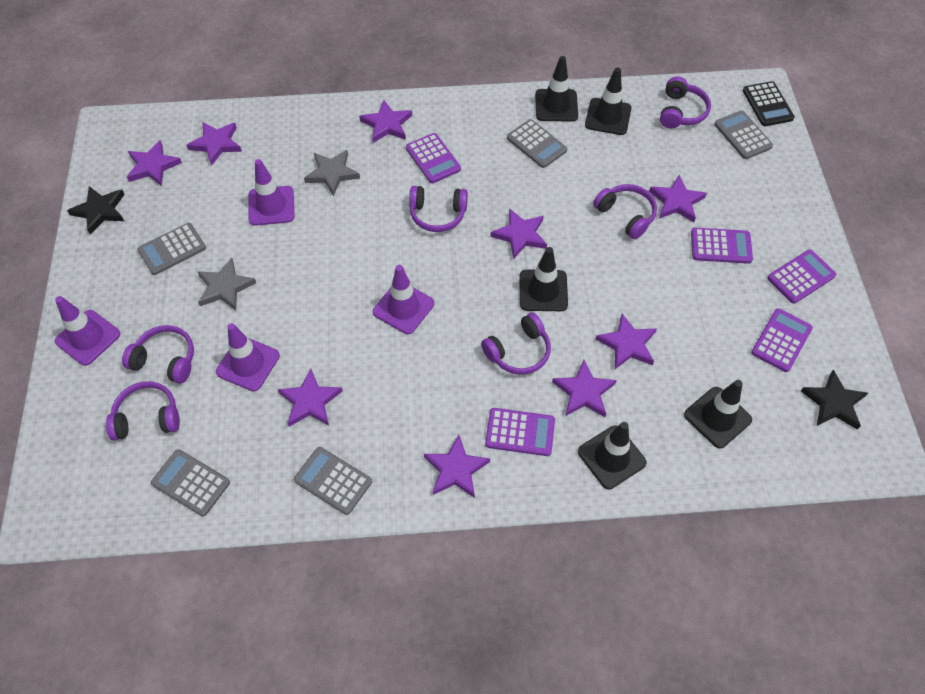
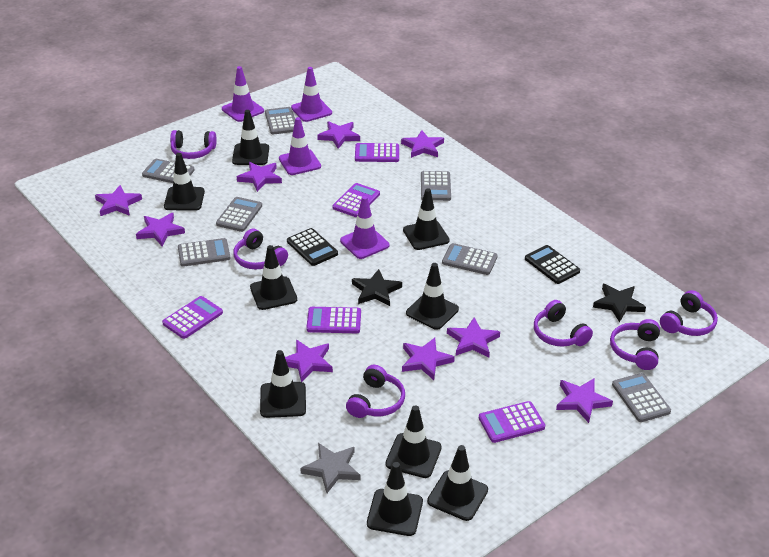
black calculator: 1 -> 2
black traffic cone: 5 -> 9
grey calculator: 5 -> 7
grey star: 2 -> 1

